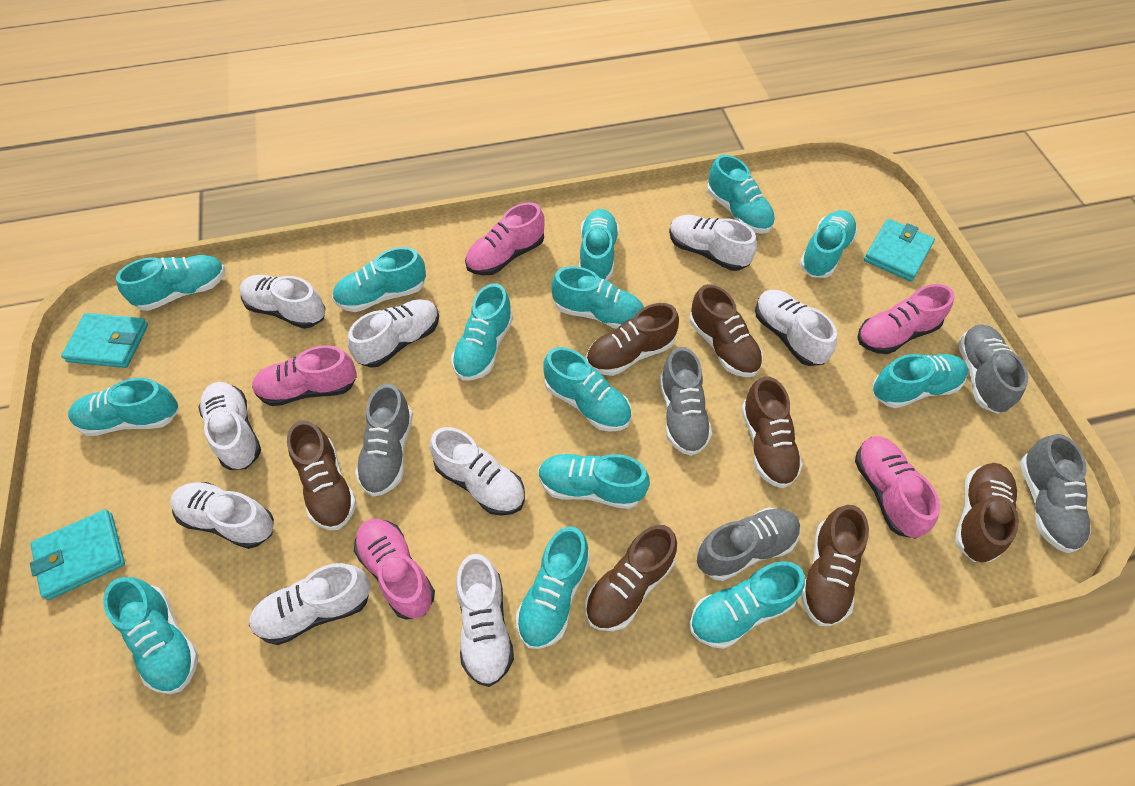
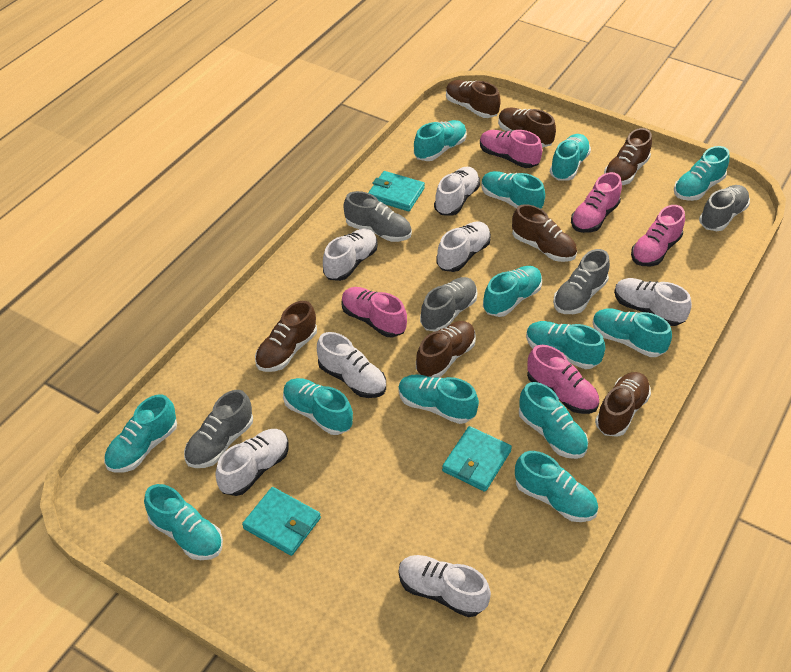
turquoise shoe: 14 -> 13
white shoe: 9 -> 7

